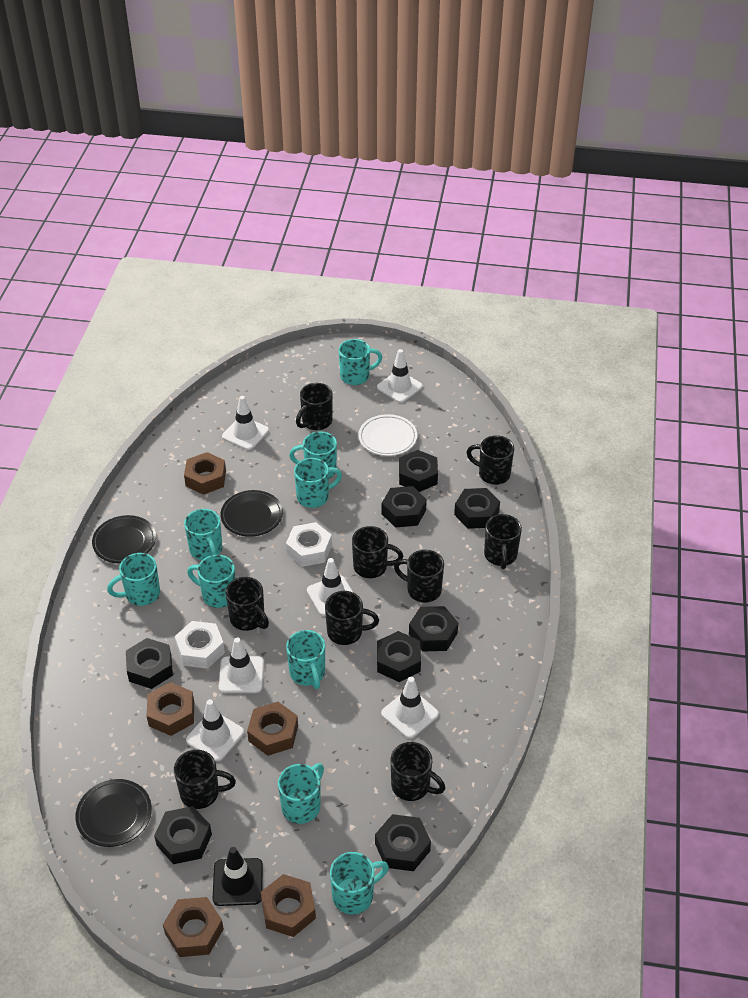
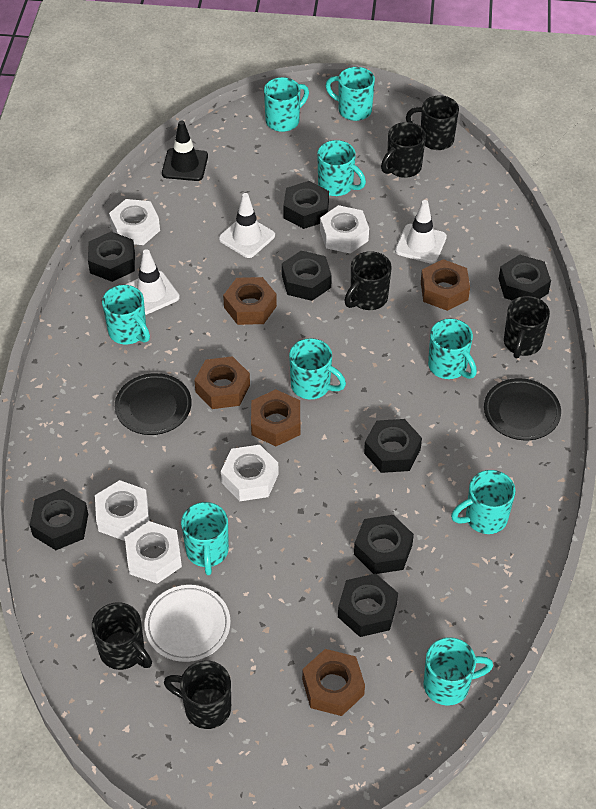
black mug: 9 -> 6
black plate: 3 -> 2
white nut: 2 -> 5
white traffic cone: 6 -> 3

